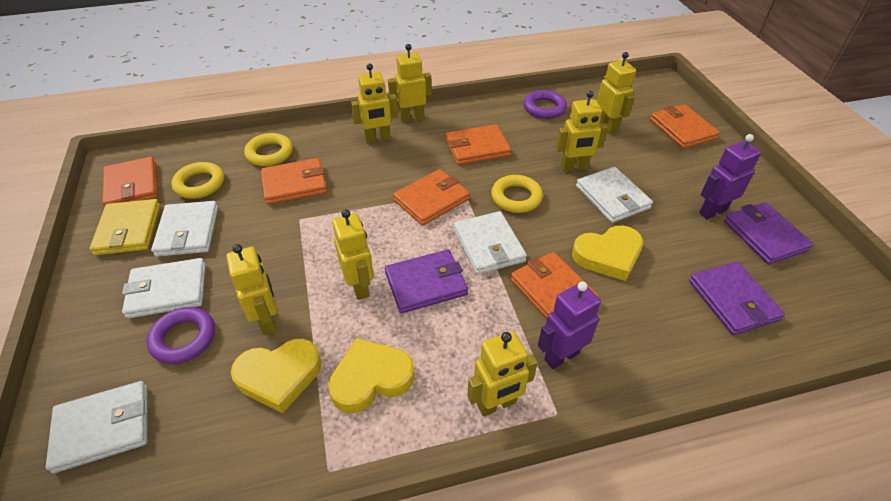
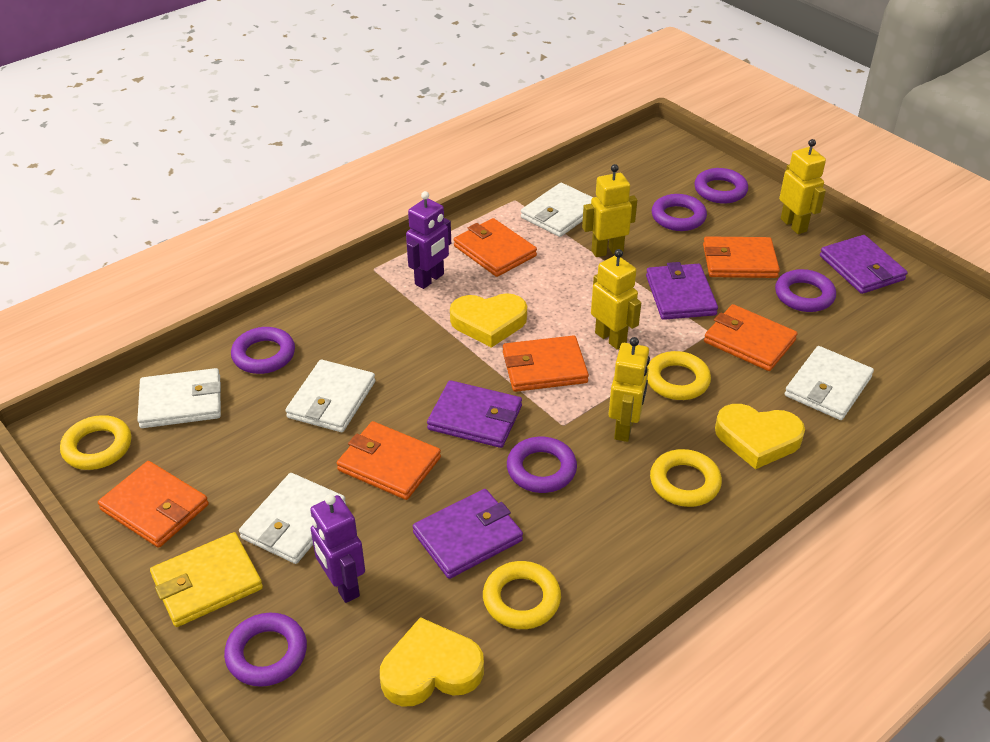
purple ring: 2 -> 6
purple wallet: 3 -> 4
yellow ring: 3 -> 4
yellow robot: 7 -> 4

